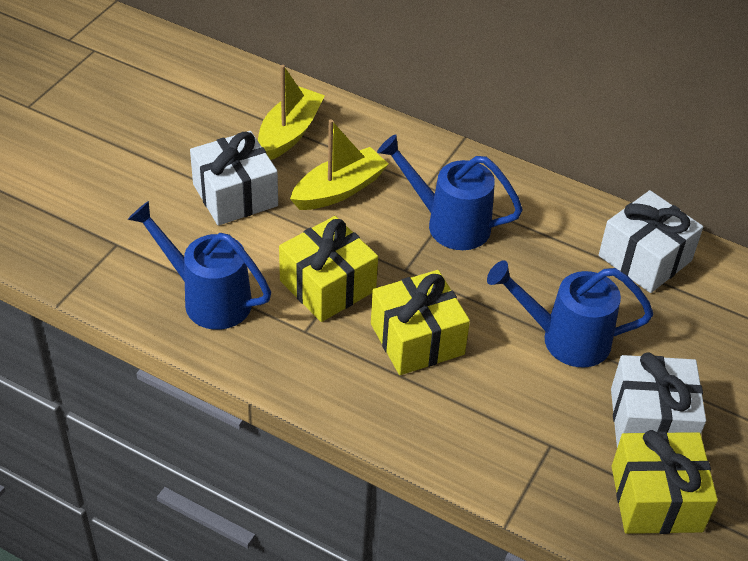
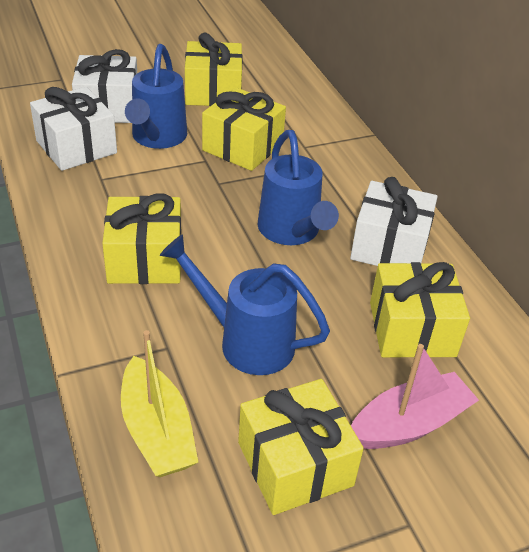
pink boat: 0 -> 1
yellow boat: 2 -> 1
yellow gift: 3 -> 5

